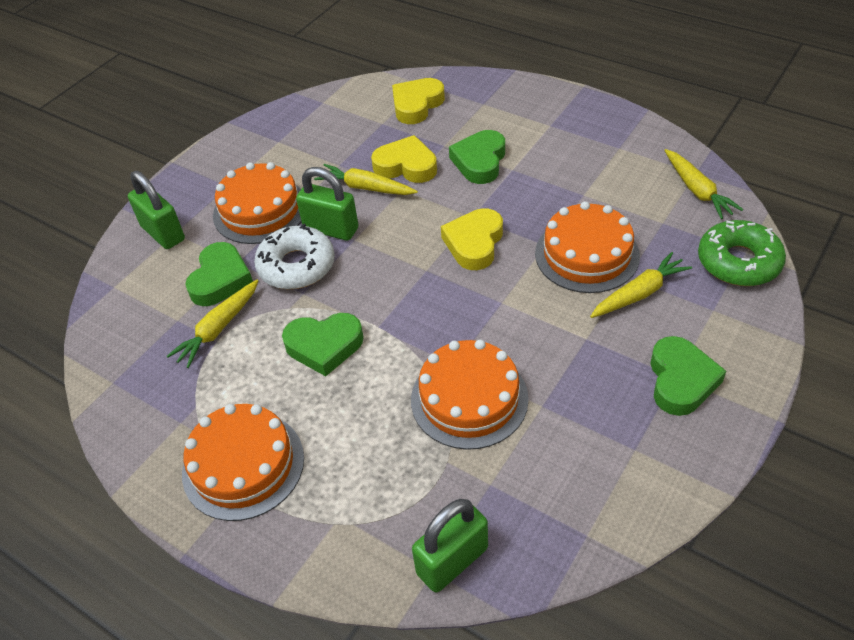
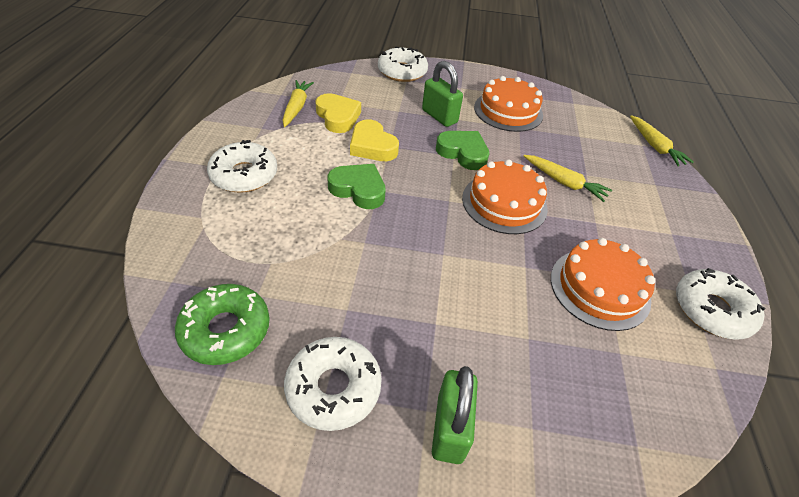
green heart: 4 -> 2
green padlock: 3 -> 2
orange cake: 4 -> 3
white donut: 1 -> 4
yellow carrot: 4 -> 3
yellow heart: 3 -> 2

